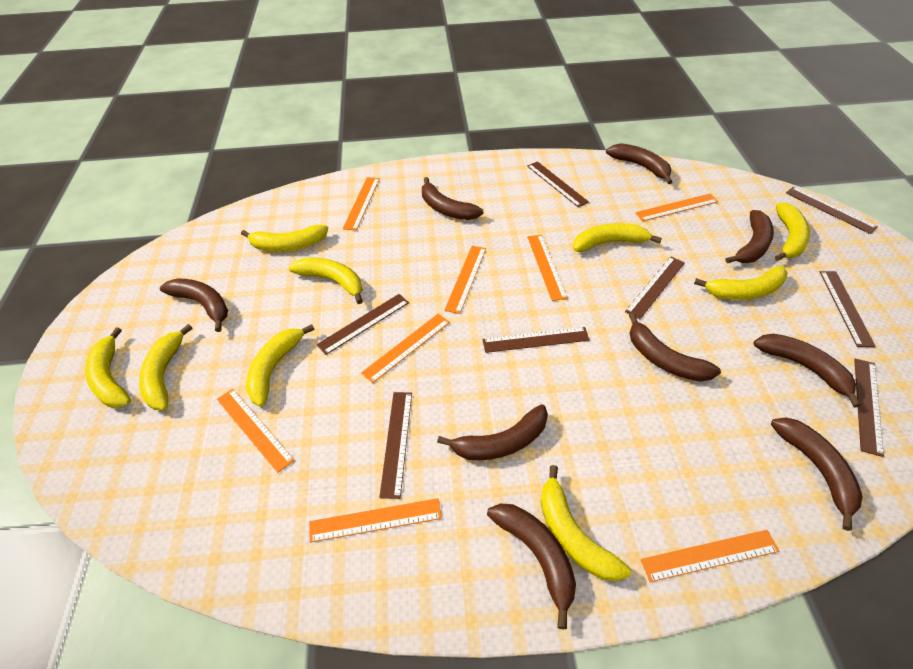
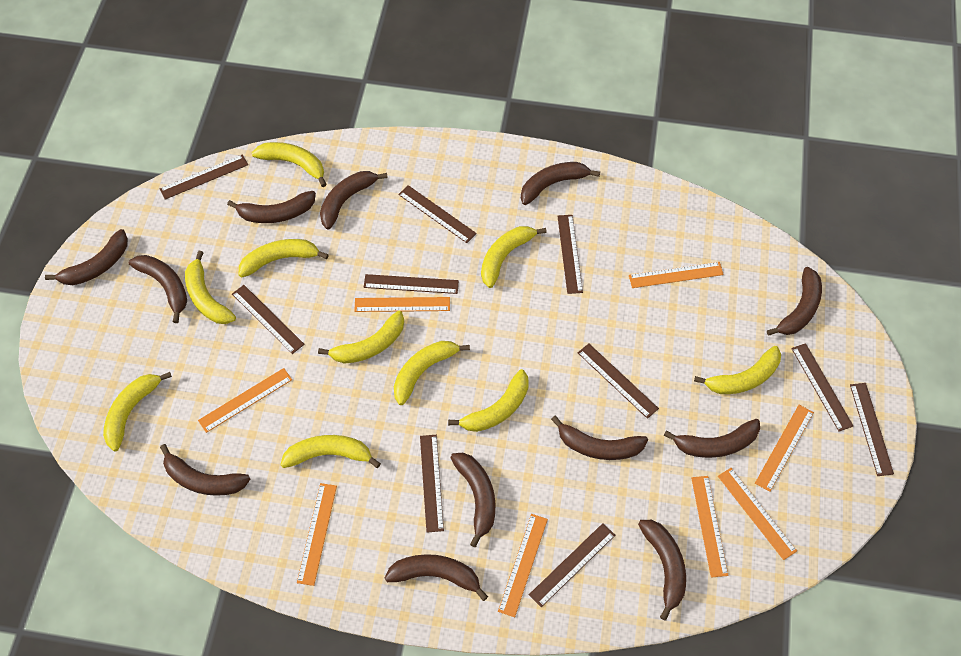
brown banana: 9 -> 12
brown ruler: 8 -> 10
yellow banana: 9 -> 10

